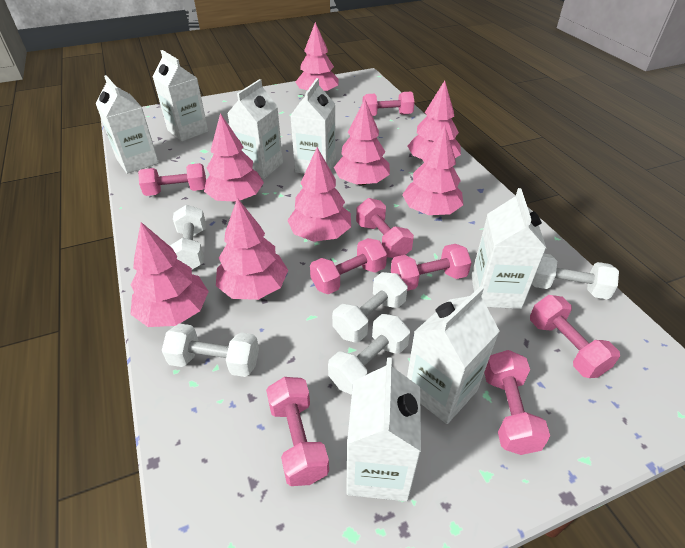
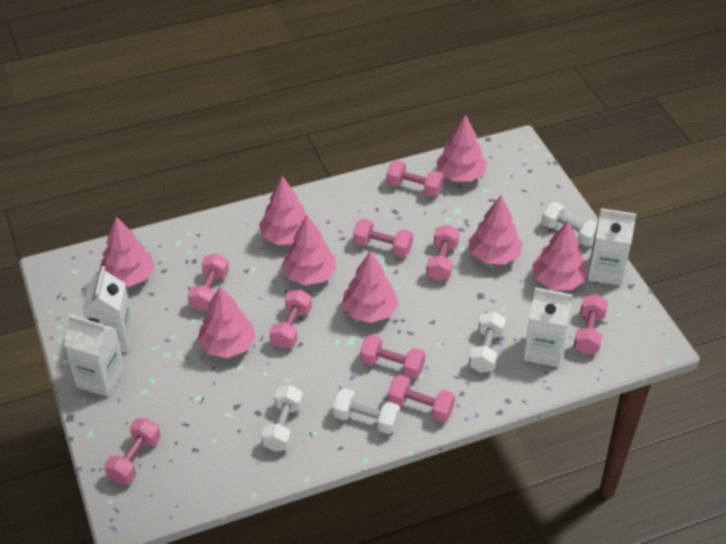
pink dumbbell: 8 -> 9
white carton: 7 -> 4
white dumbbell: 5 -> 4

